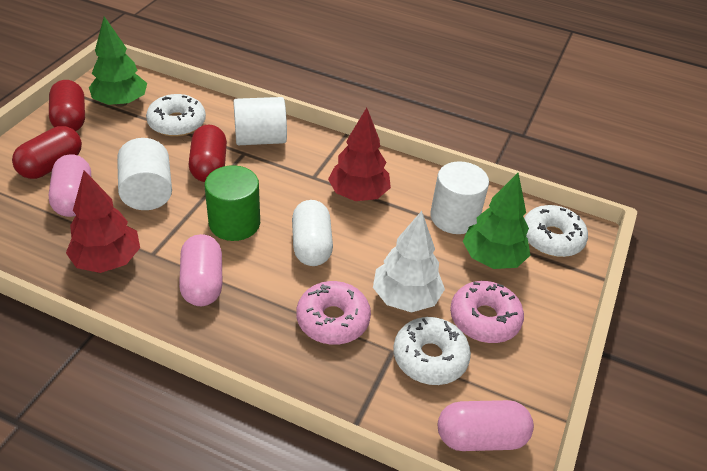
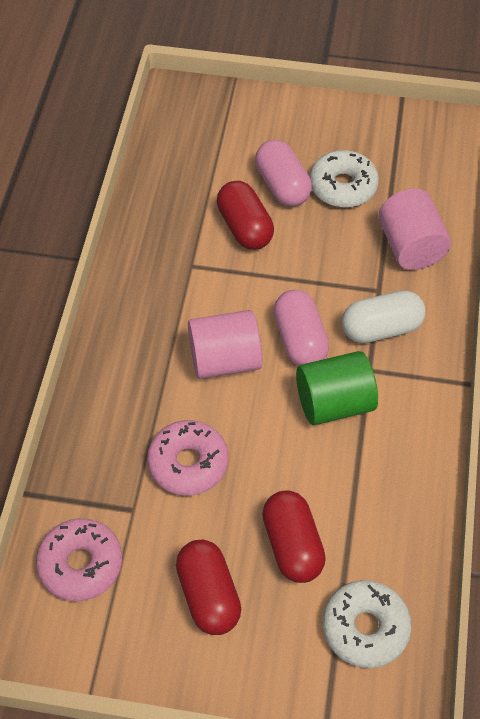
green tree: 2 -> 0
pink capsule: 3 -> 2
pink cylinder: 0 -> 2
red tree: 2 -> 0
white cylinder: 3 -> 0
white donut: 3 -> 2
white tree: 1 -> 0

